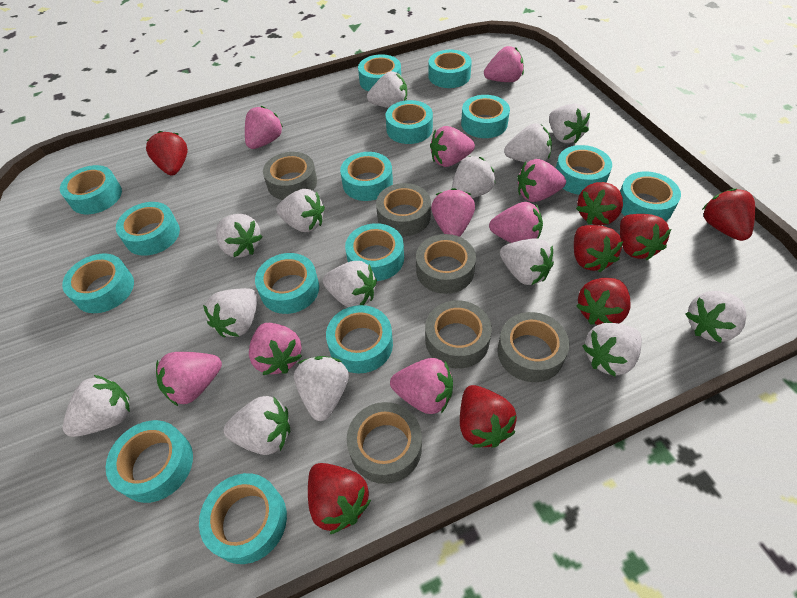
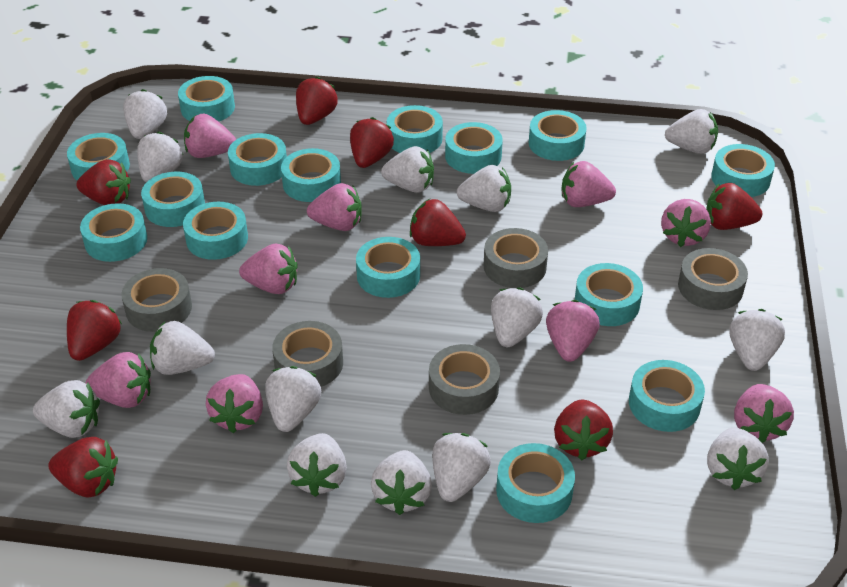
grey tape: 6 -> 5

